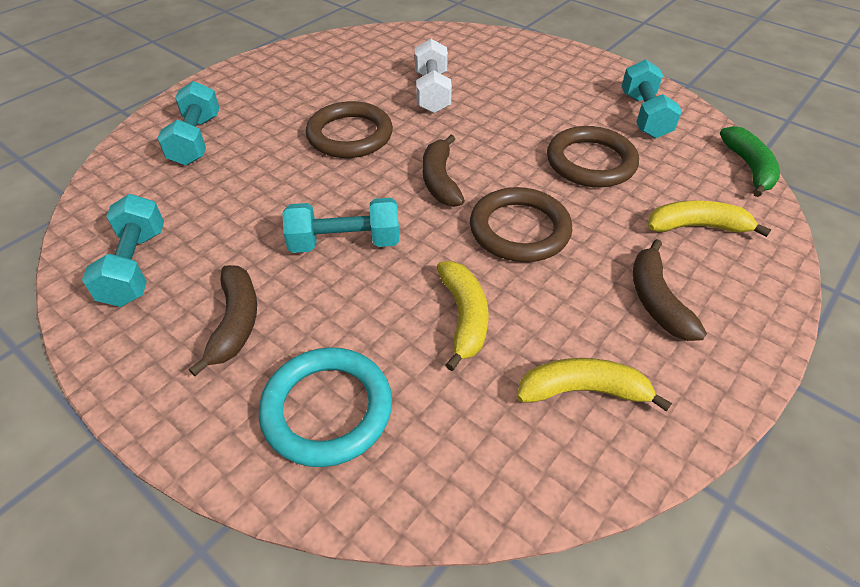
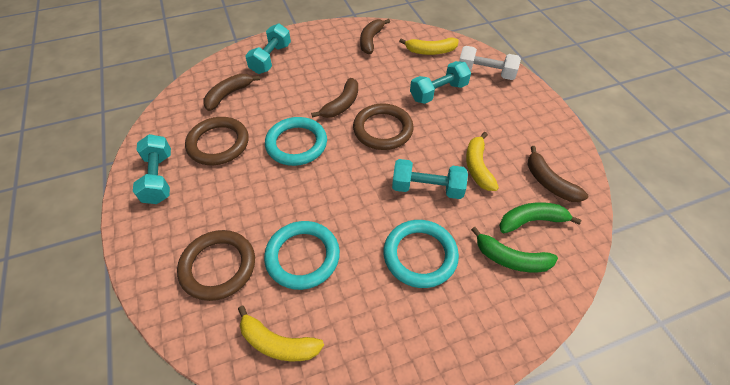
brown banana: 3 -> 4
green banana: 1 -> 2
turquoise ring: 1 -> 3

